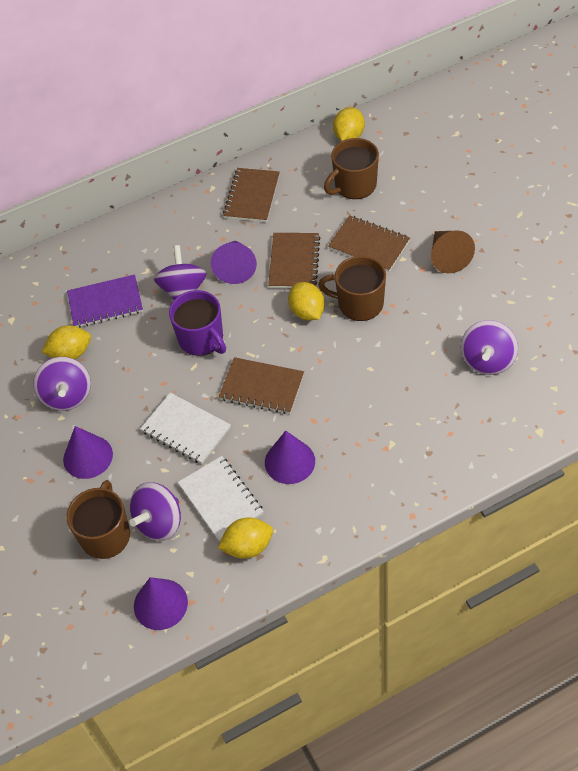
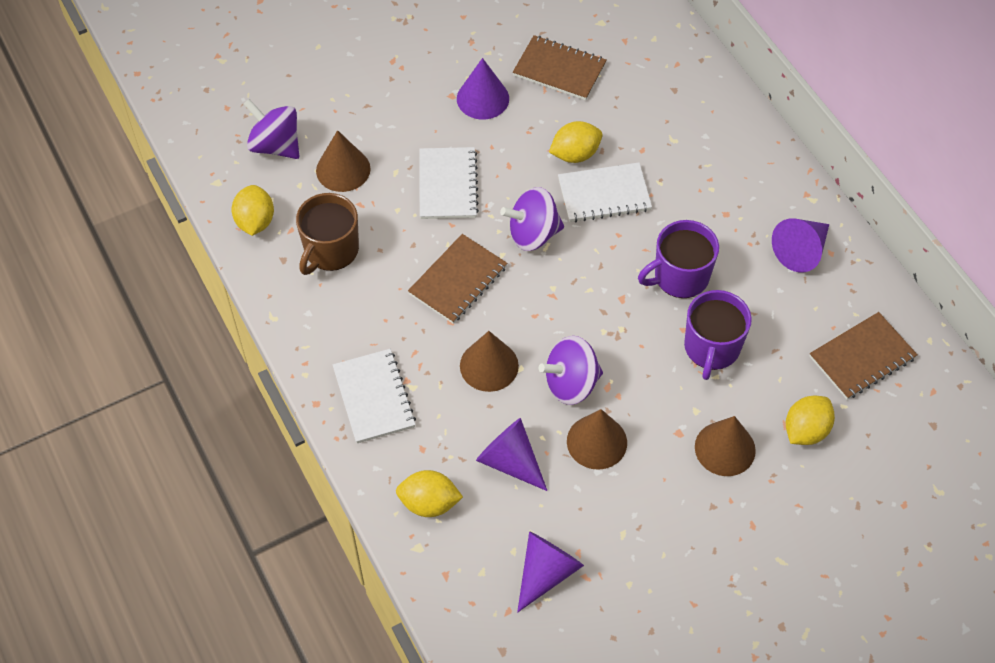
brown cone: 1 -> 4
brown mug: 3 -> 1
brown notebook: 4 -> 3
purple mug: 1 -> 2
purple notebook: 1 -> 0
purple spinning top: 4 -> 3
white notebook: 2 -> 3

